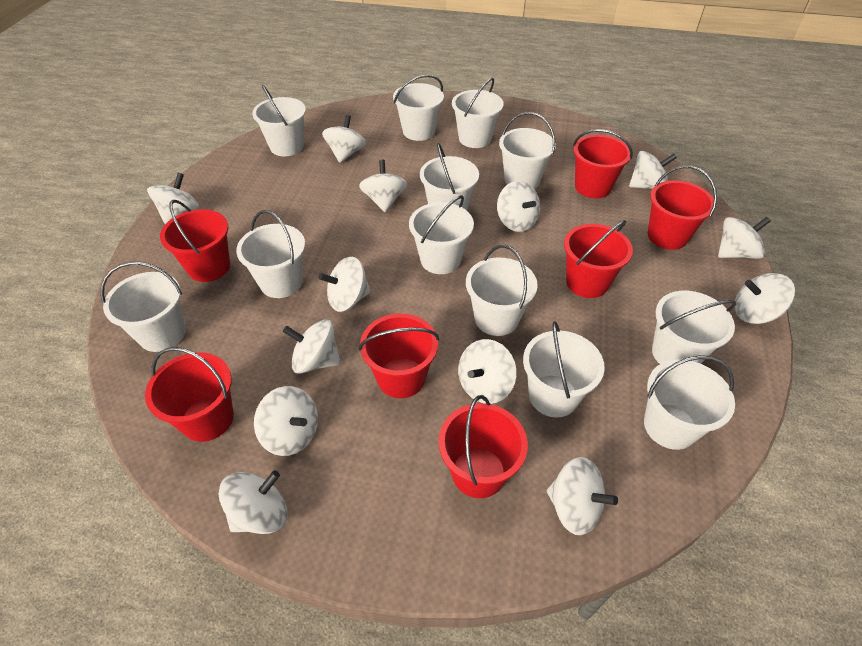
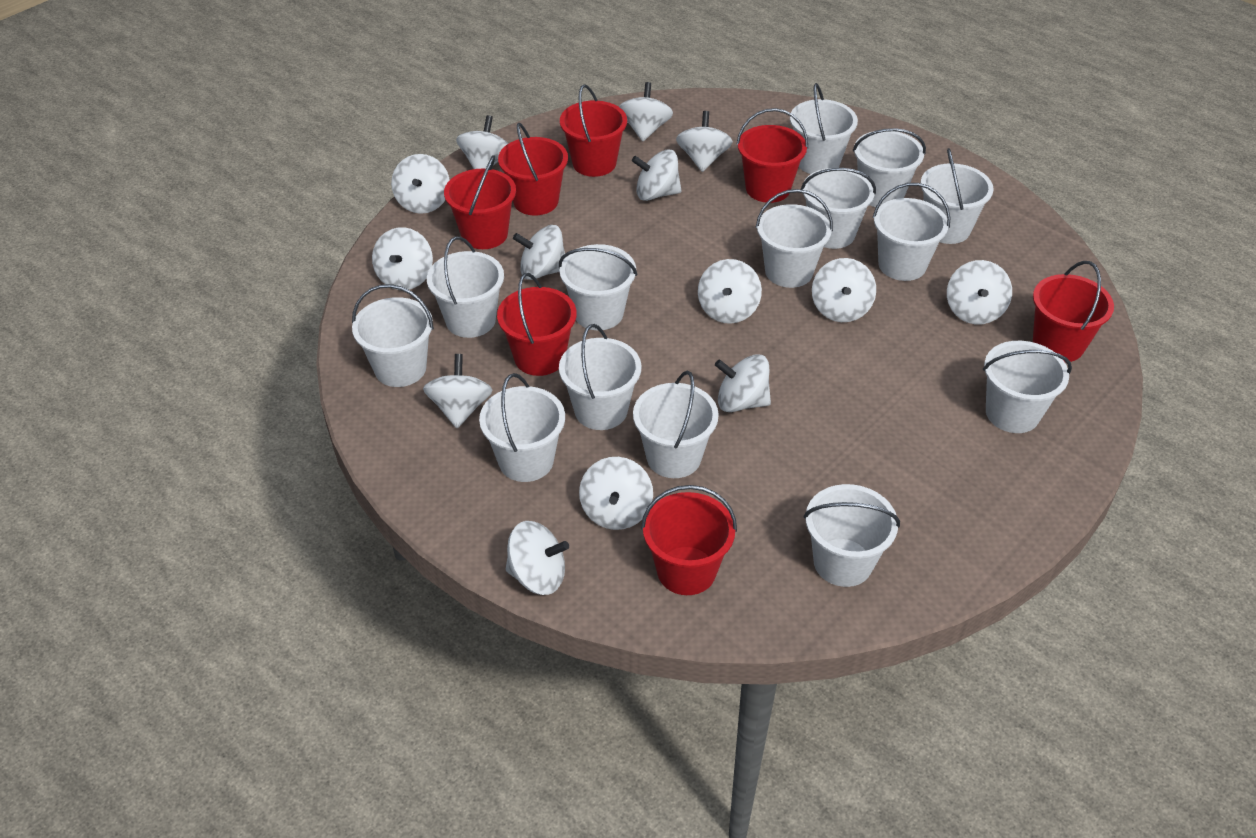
white bucket: 12 -> 14
white spinning top: 13 -> 14

